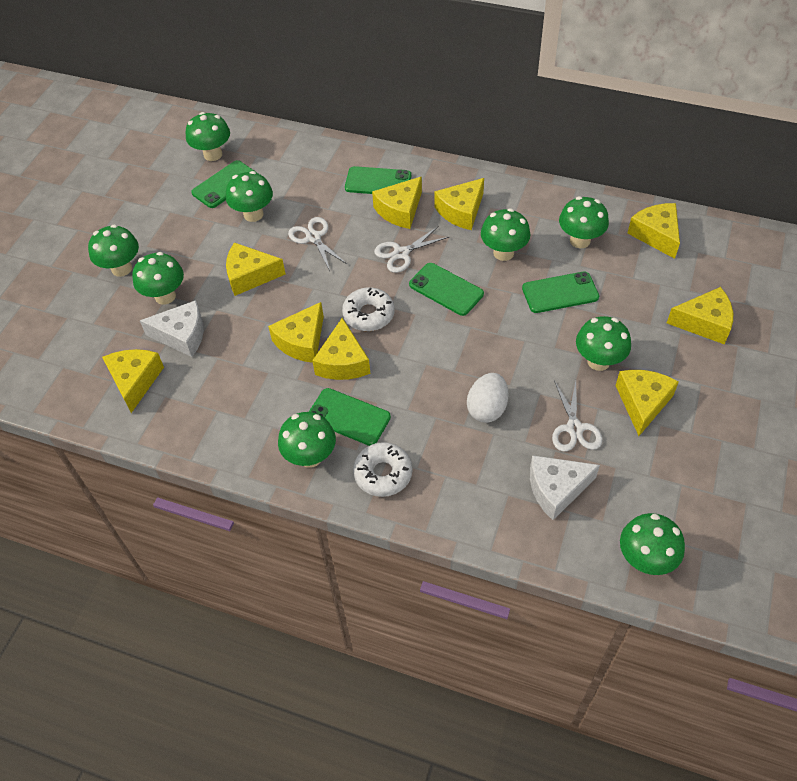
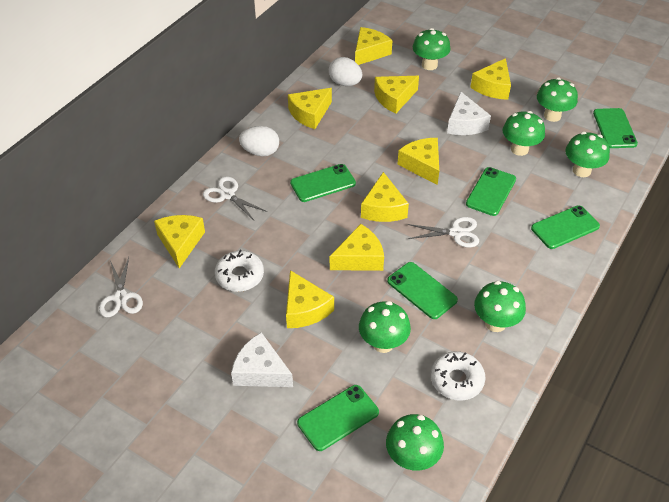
green mushroom: 9 -> 7
green phone: 5 -> 6
white egg: 1 -> 2

